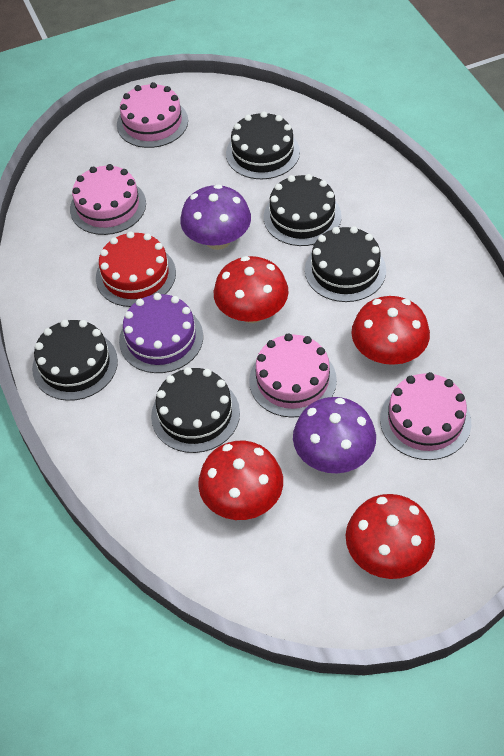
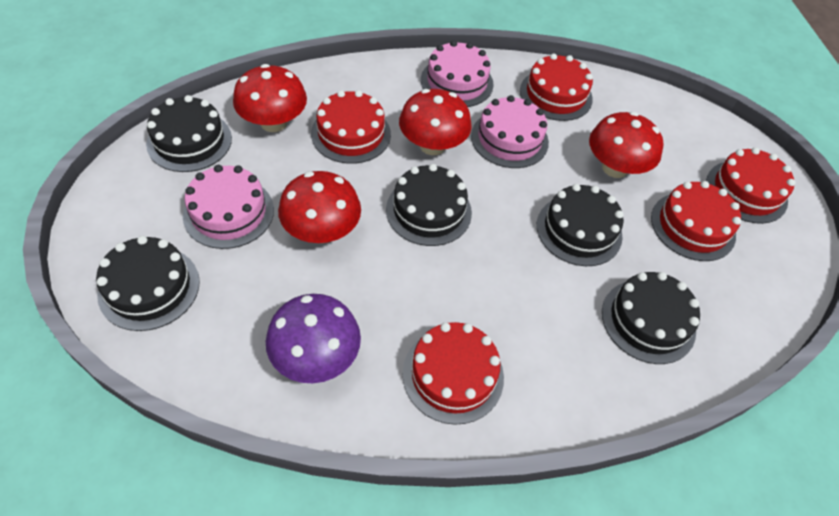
pink cake: 4 -> 3
purple cake: 1 -> 0
purple mushroom: 2 -> 1
red cake: 1 -> 5

